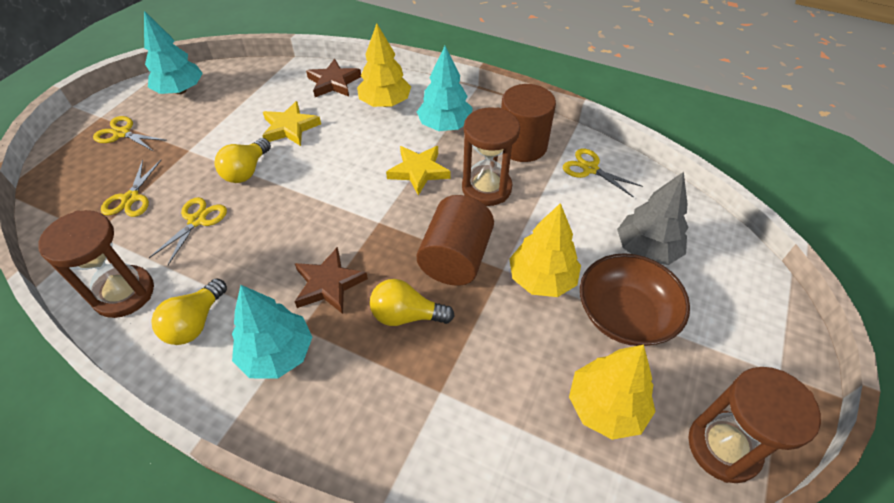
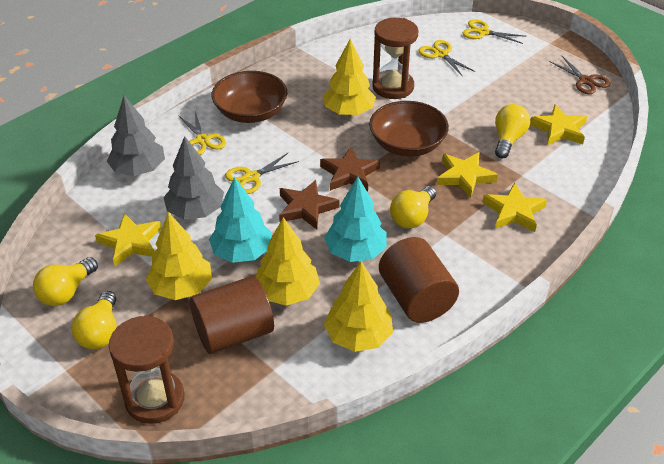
brown bowl: 1 -> 2
brown hourglass: 3 -> 2
brown scissors: 0 -> 1
grey tree: 1 -> 2
turquoise tree: 3 -> 2
yellow light bulb: 3 -> 4
yellow star: 2 -> 4
yellow tree: 3 -> 4

